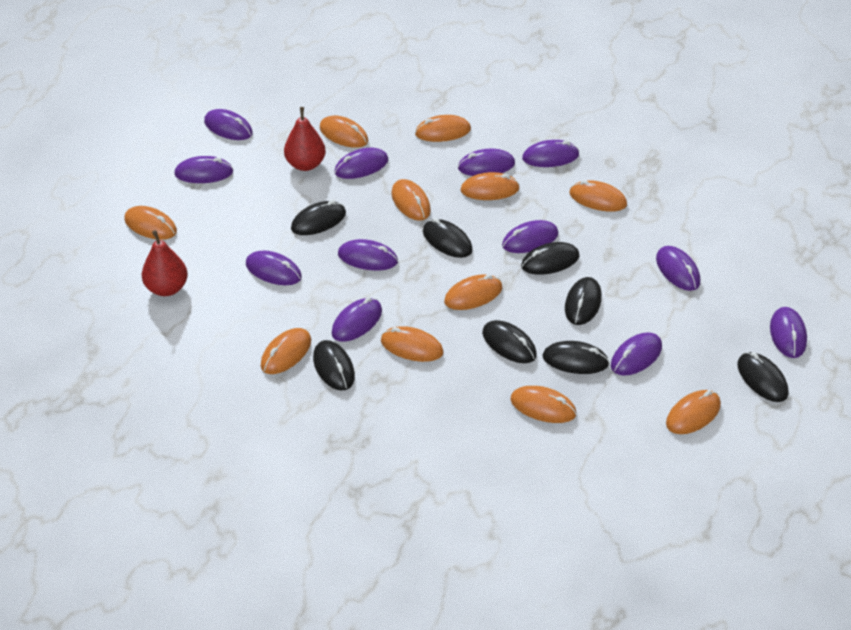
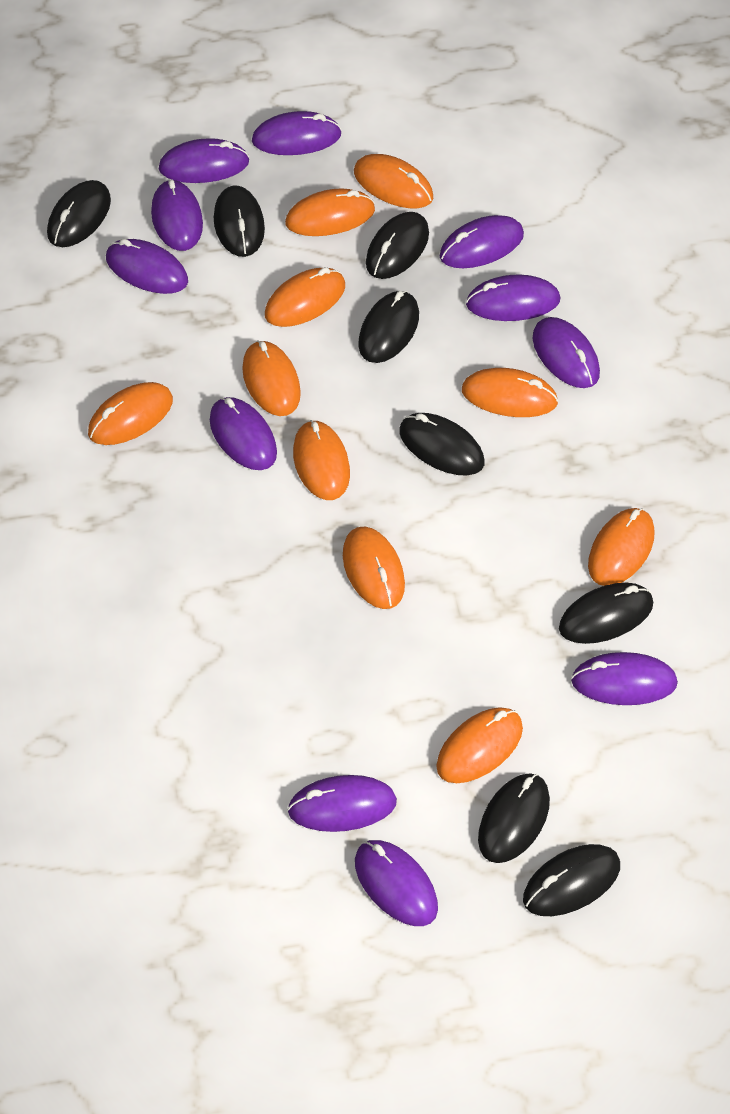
orange mouse: 11 -> 10
purple mouse: 12 -> 11
red pear: 2 -> 0

